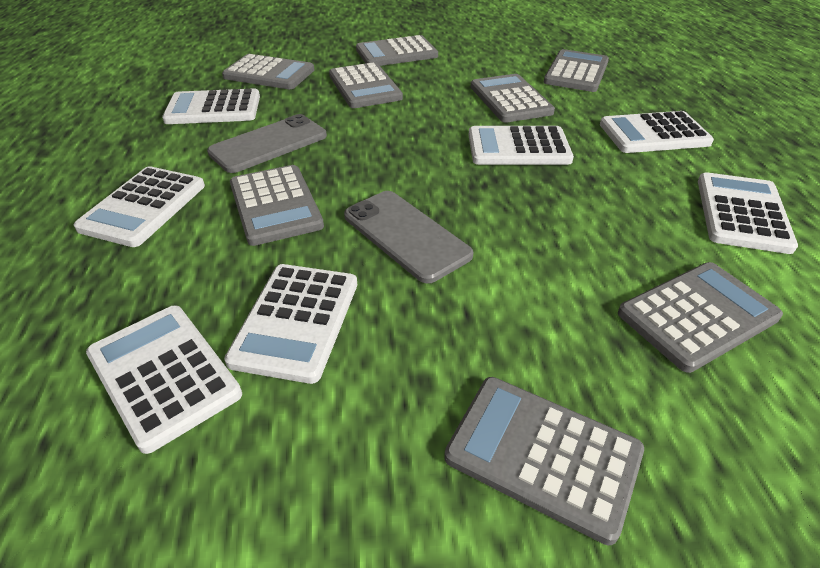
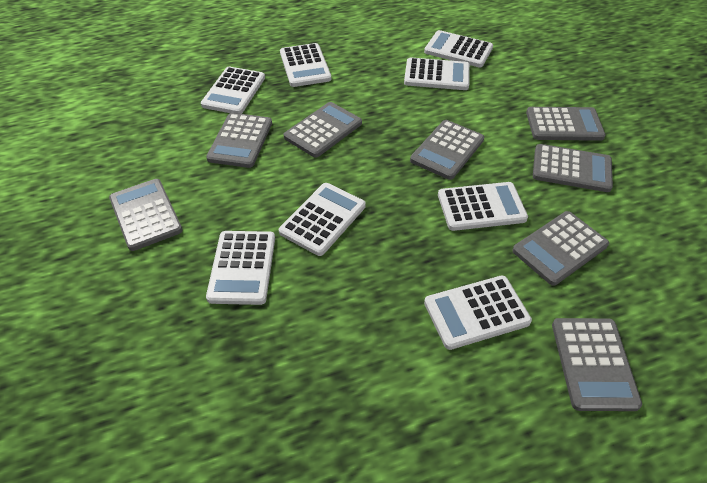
grey phone: 2 -> 0
white calculator: 7 -> 8

